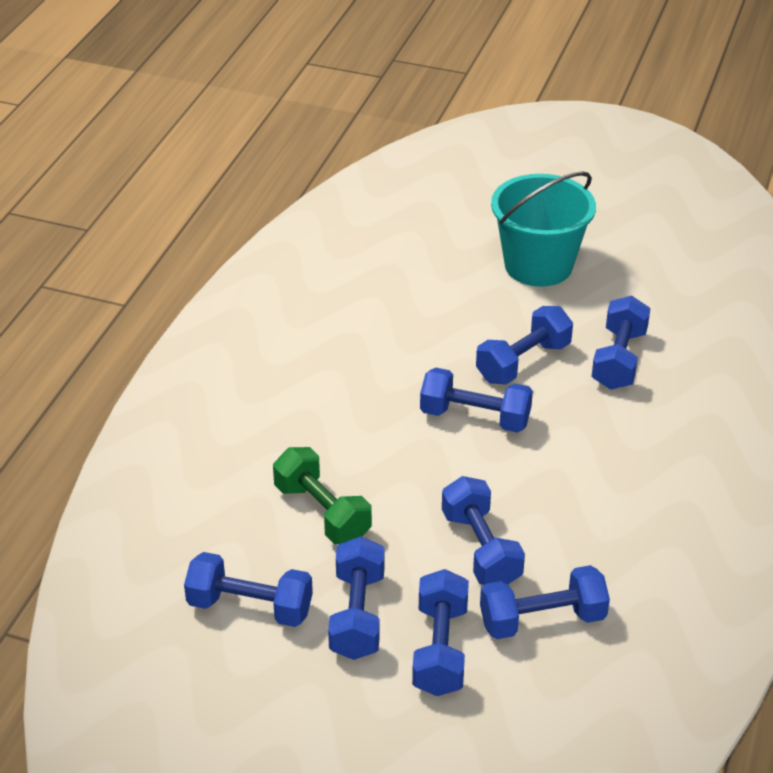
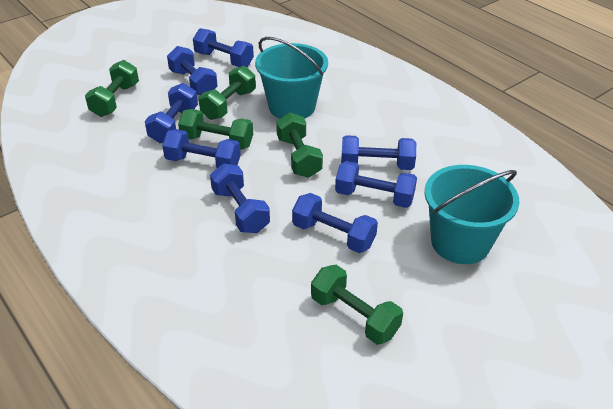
green dumbbell: 1 -> 5
turquoise bucket: 1 -> 2

